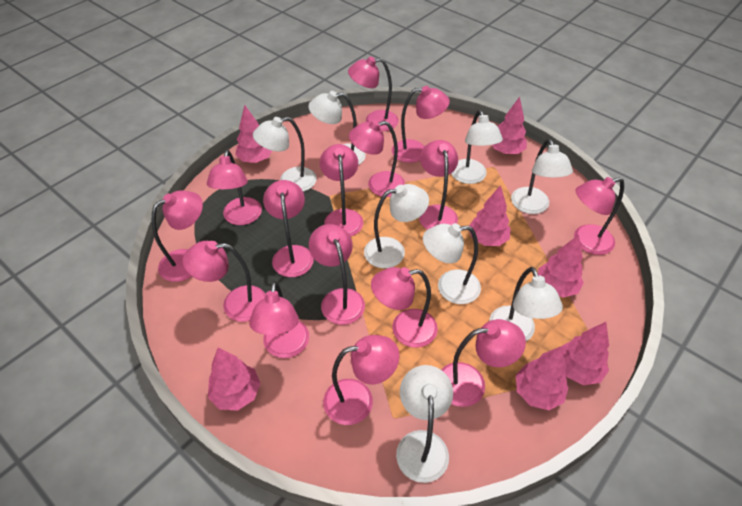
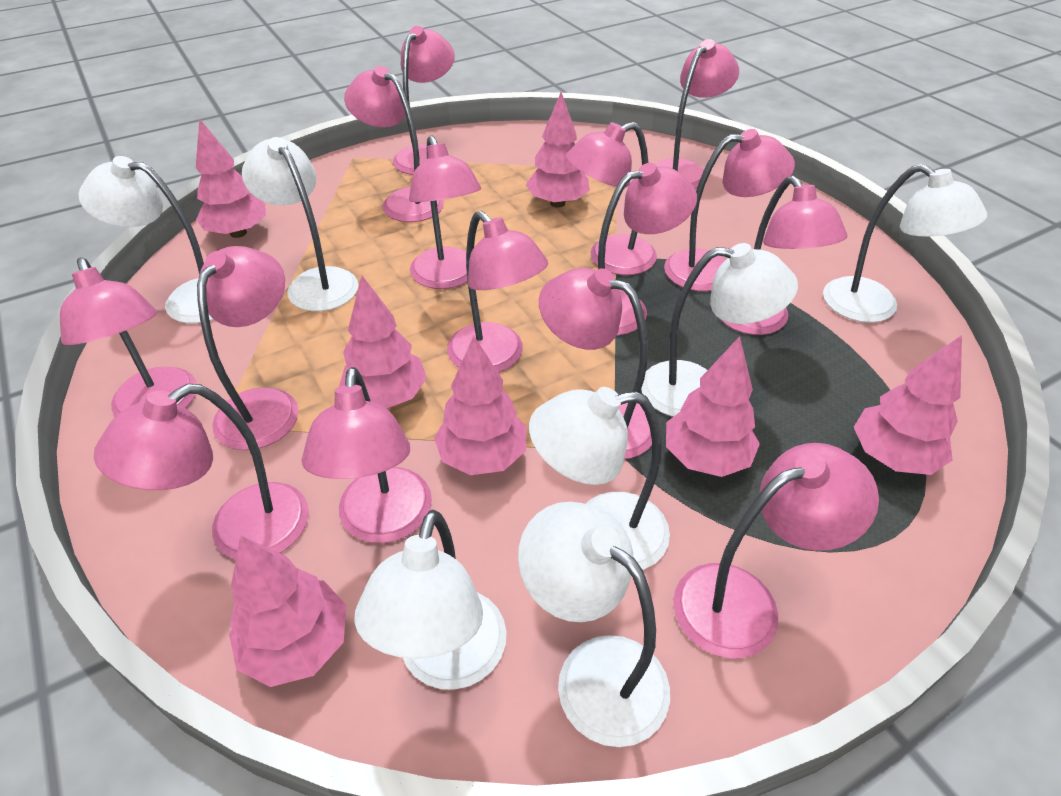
white lamp: 8 -> 7

